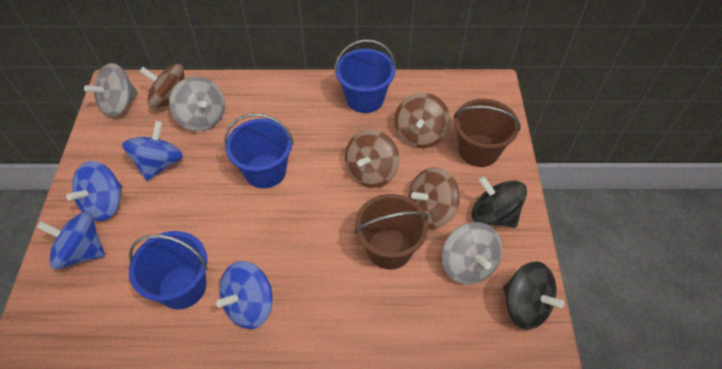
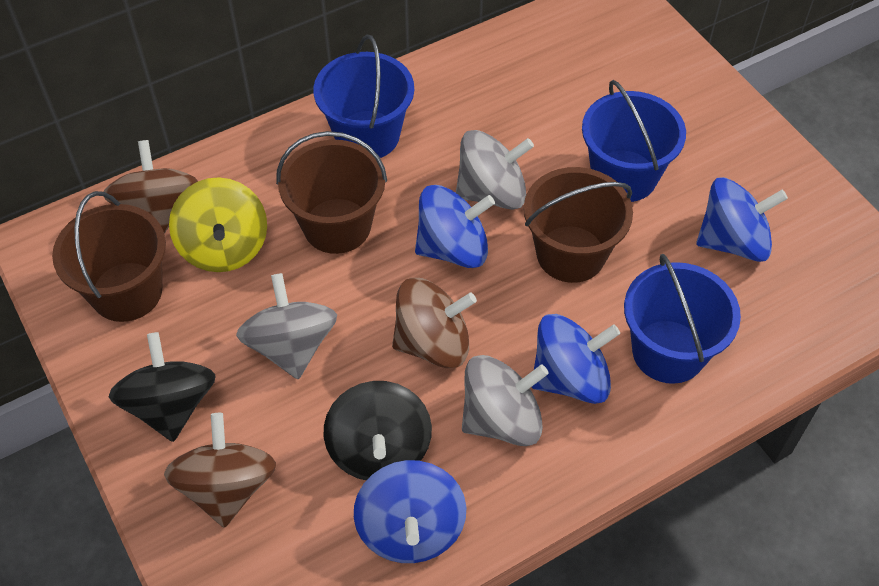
brown bucket: 2 -> 3
brown spinning top: 4 -> 3
yellow spinning top: 0 -> 1

